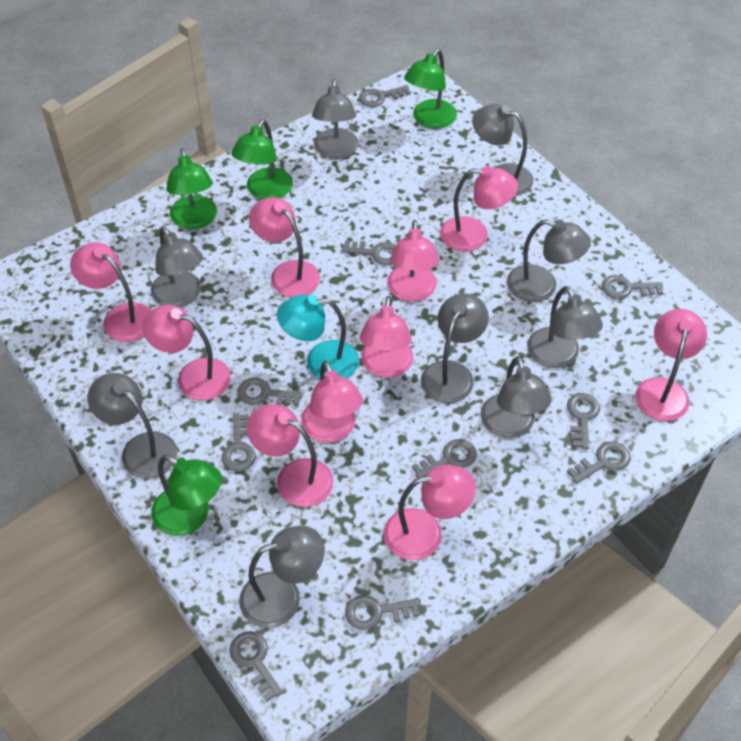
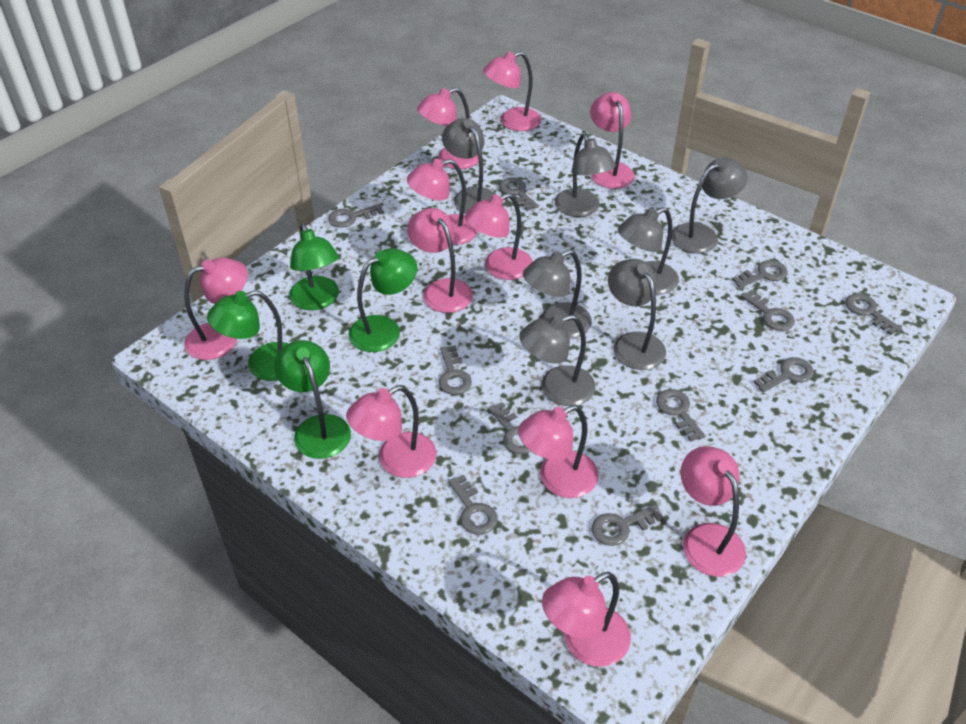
grey key: 10 -> 11
grey lamp: 9 -> 7
pink lamp: 10 -> 11
turquoise lamp: 1 -> 0

